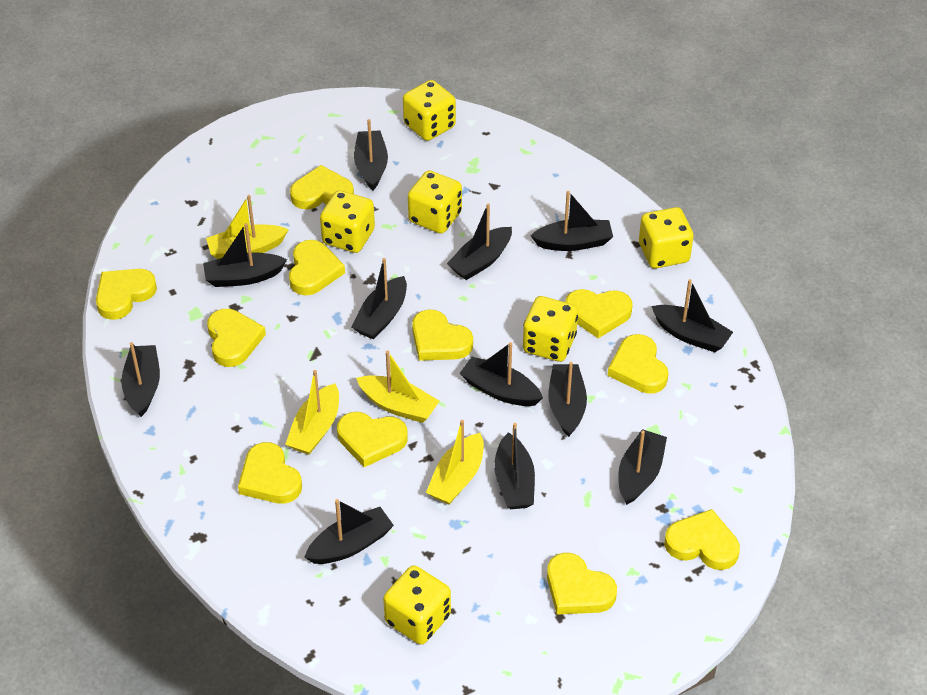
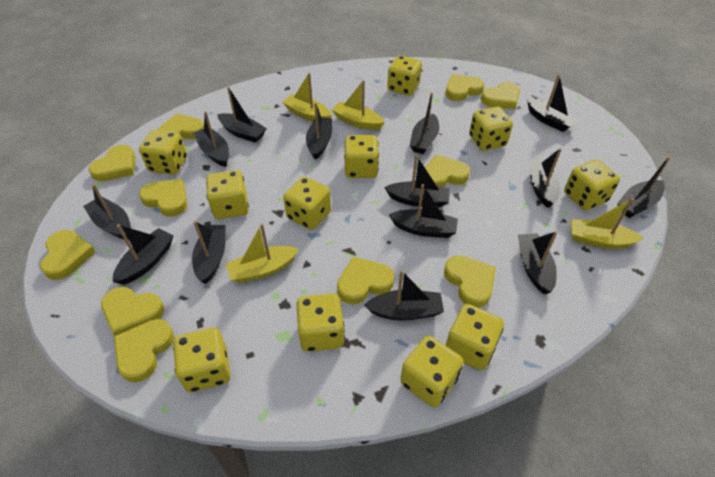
black boat: 12 -> 14
yellow dice: 6 -> 11

